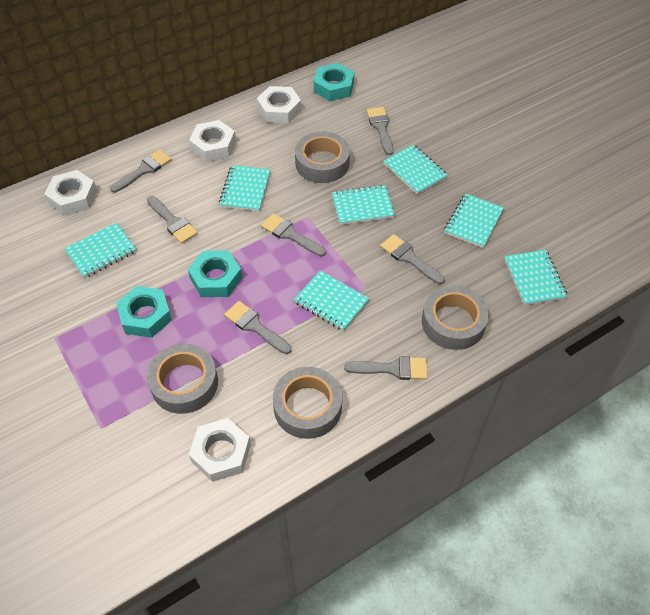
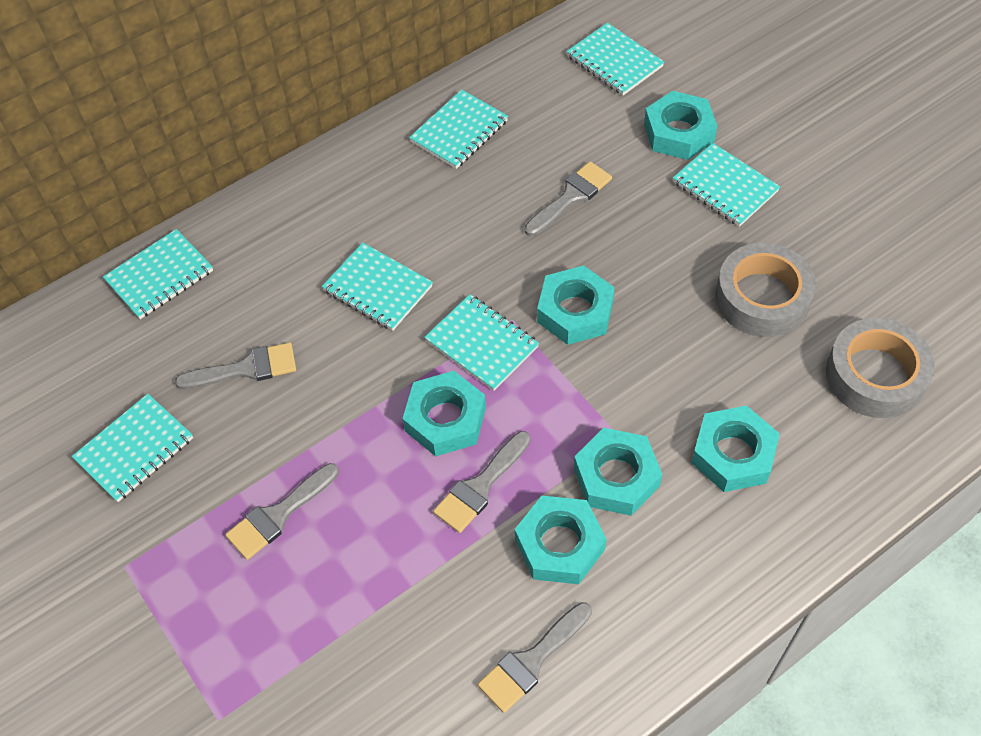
grey brush: 7 -> 5
grey tape: 4 -> 2
turquoise nut: 3 -> 6
white nut: 4 -> 0

